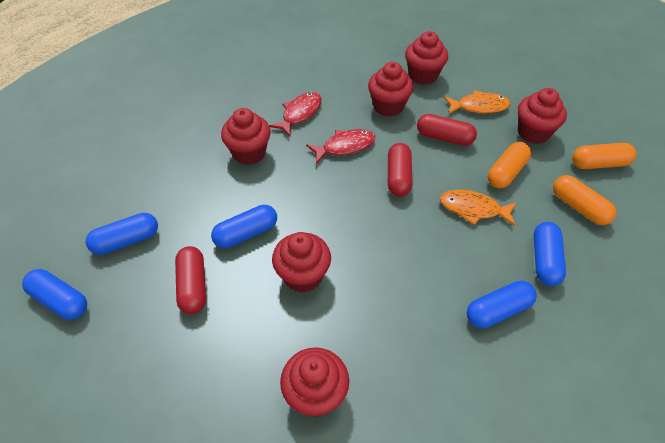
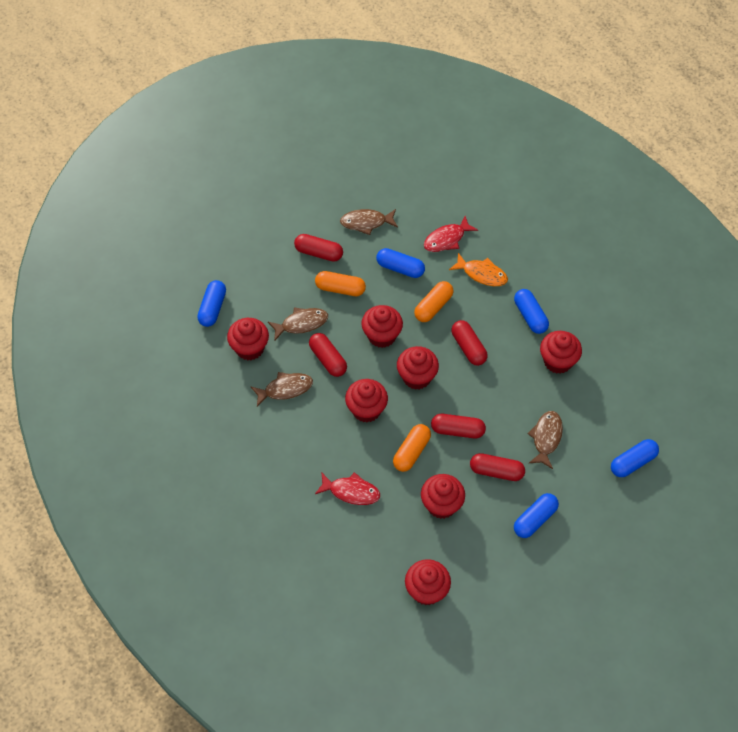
brown fish: 0 -> 4
orange fish: 2 -> 1
red capsule: 3 -> 5
red cupcake: 6 -> 7

